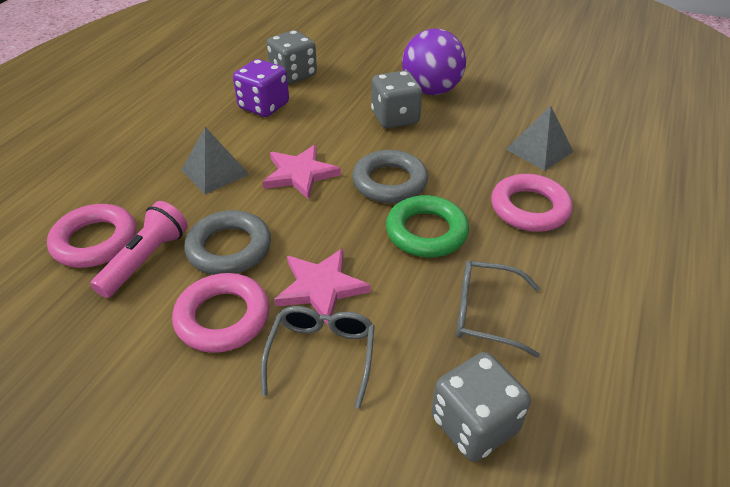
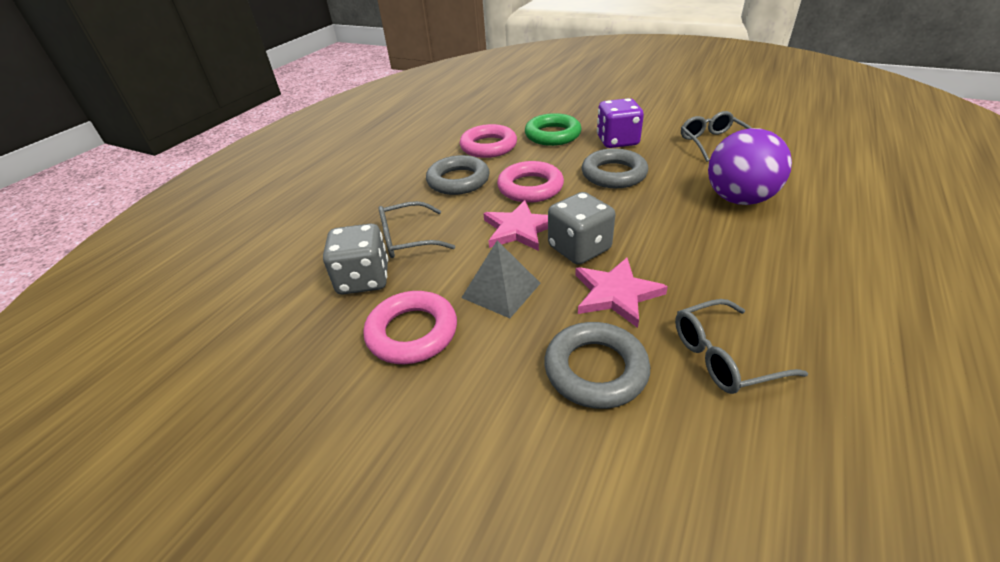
grey dice: 3 -> 2
grey glasses: 2 -> 3
grey pyramid: 2 -> 1
grey ring: 2 -> 3
pink flashlight: 1 -> 0

